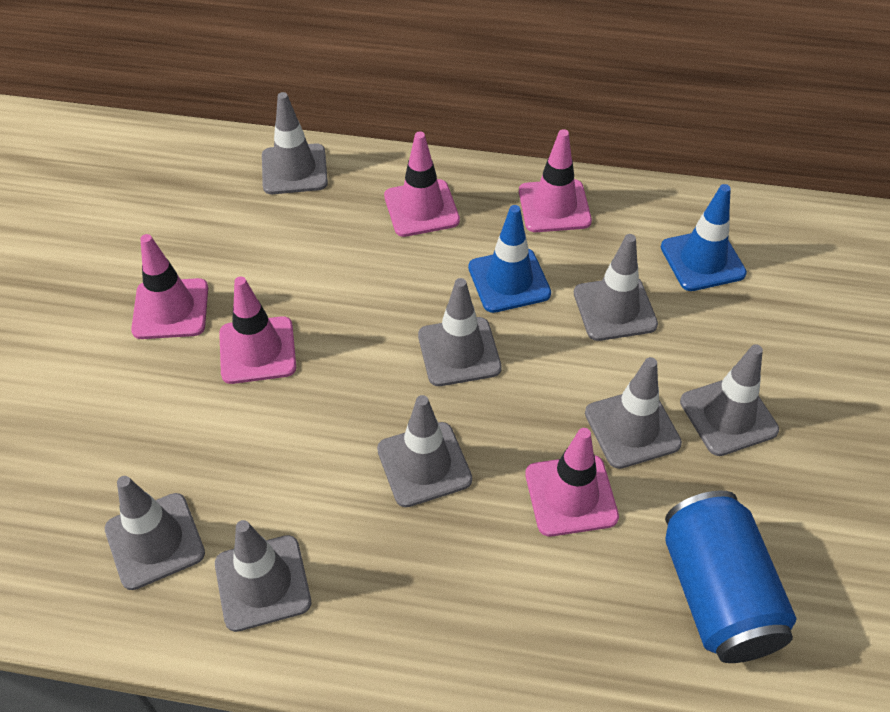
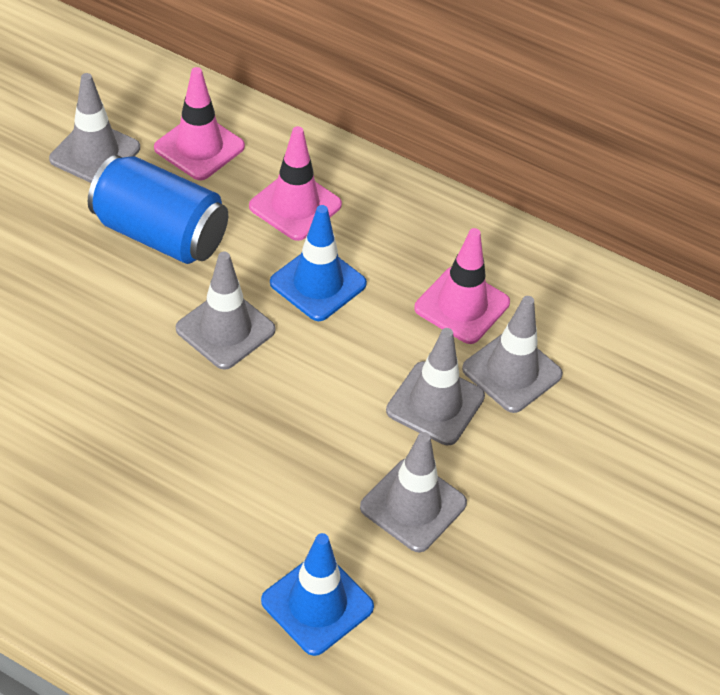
grey traffic cone: 8 -> 5
pink traffic cone: 5 -> 3

